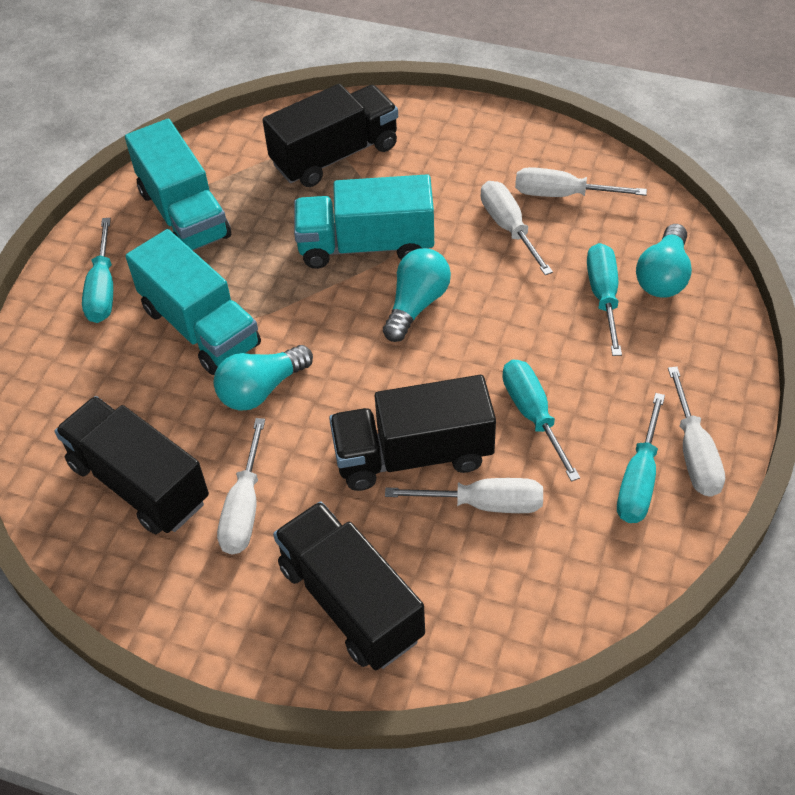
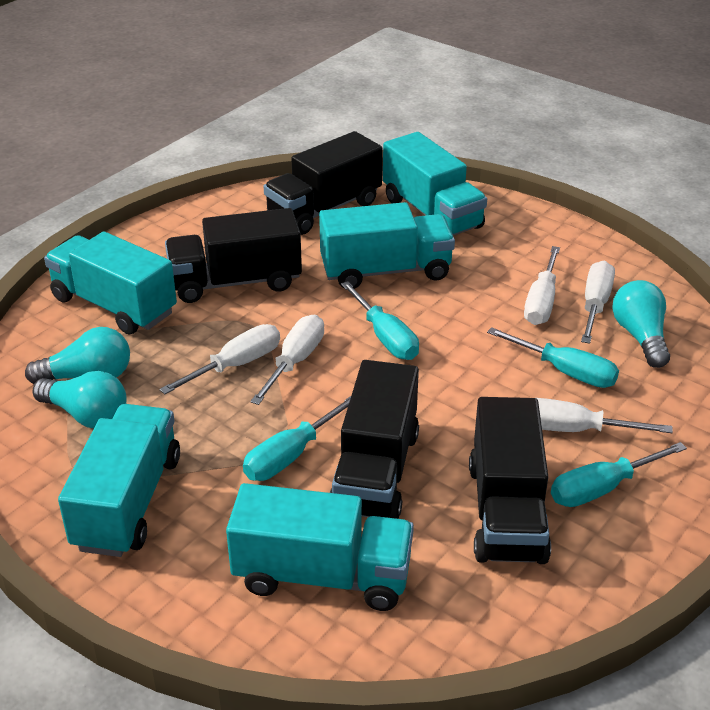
turquoise truck: 3 -> 5

